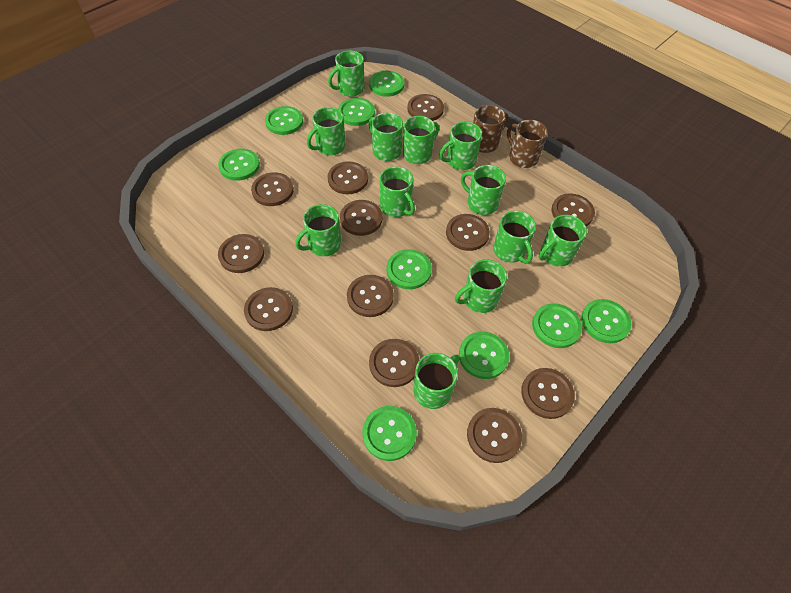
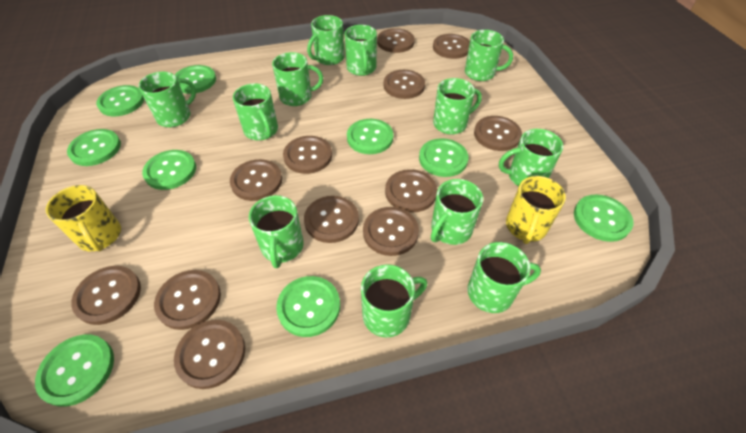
brown mug: 2 -> 0
yellow mug: 0 -> 2

